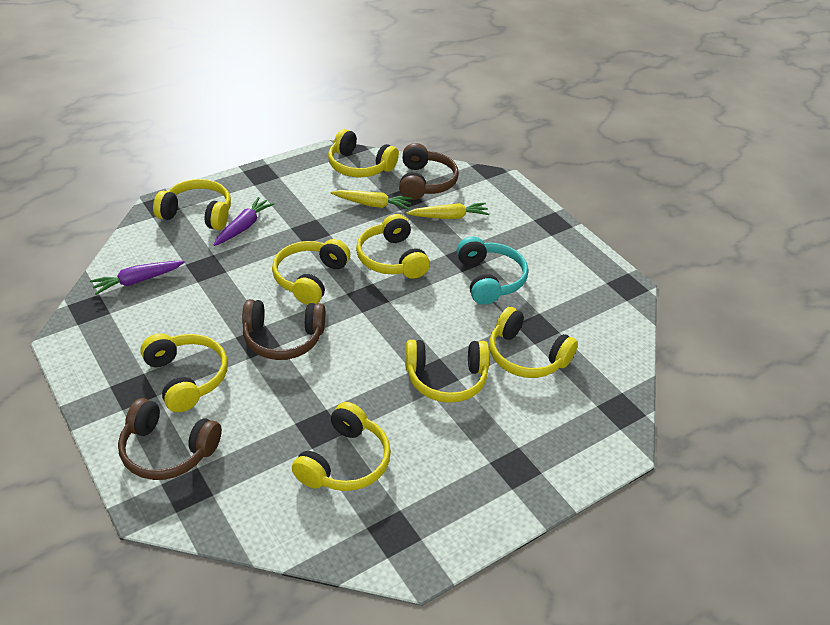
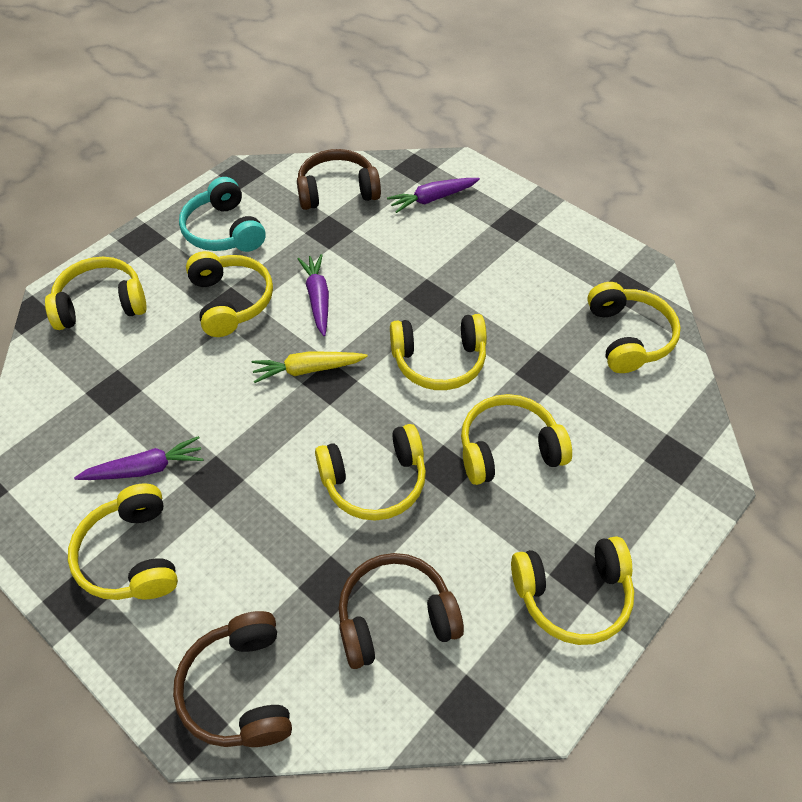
purple carrot: 2 -> 3
yellow carrot: 2 -> 1

